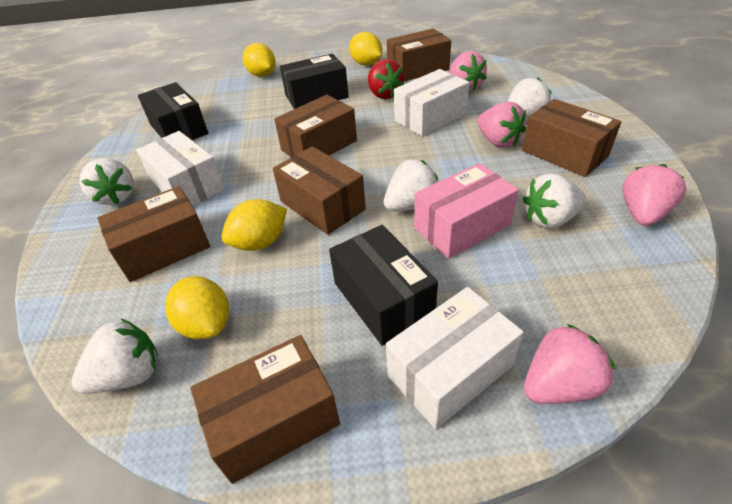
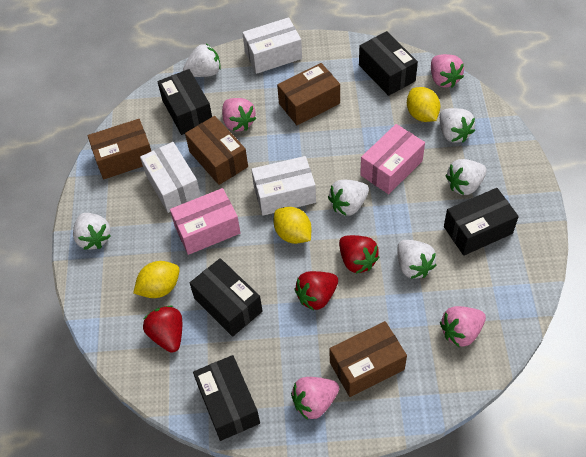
black box: 3 -> 5
brown box: 6 -> 4
pink box: 1 -> 2
red strawberry: 1 -> 3
white strawberry: 5 -> 6
yellow lemon: 4 -> 3

